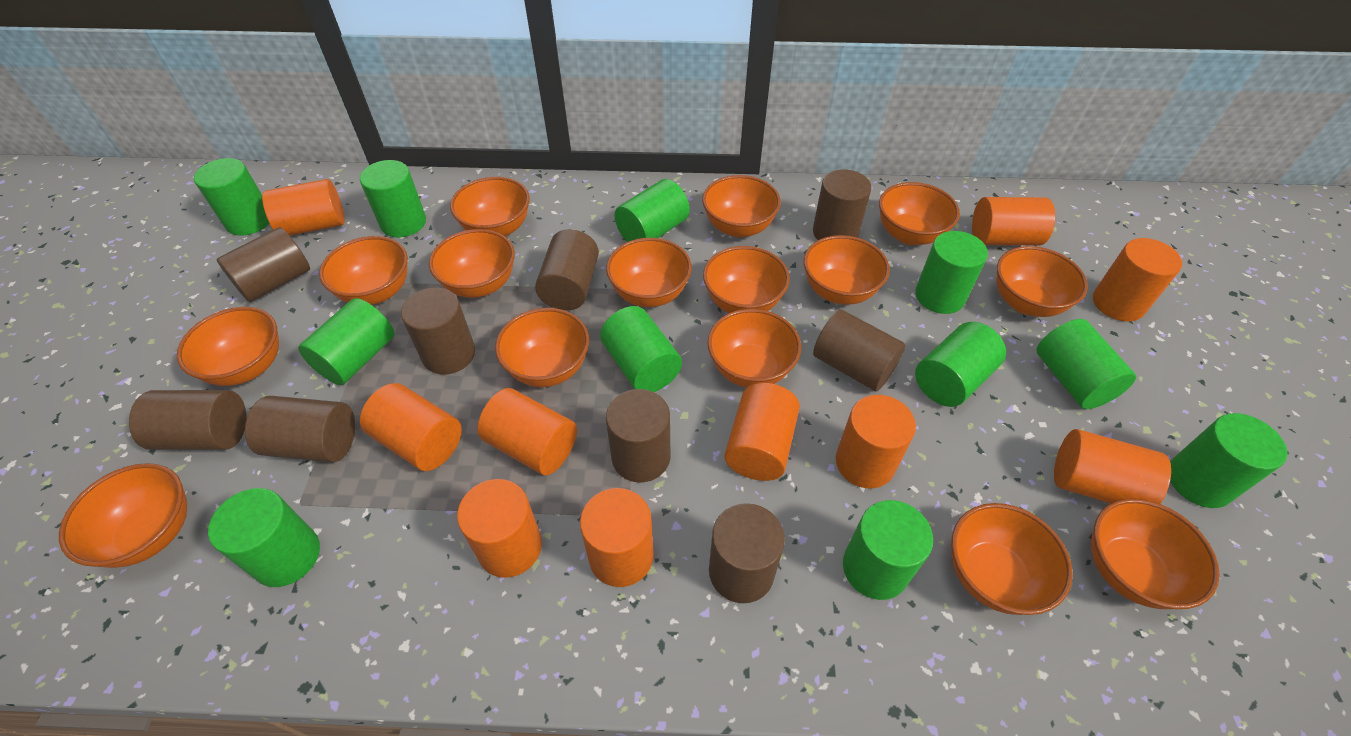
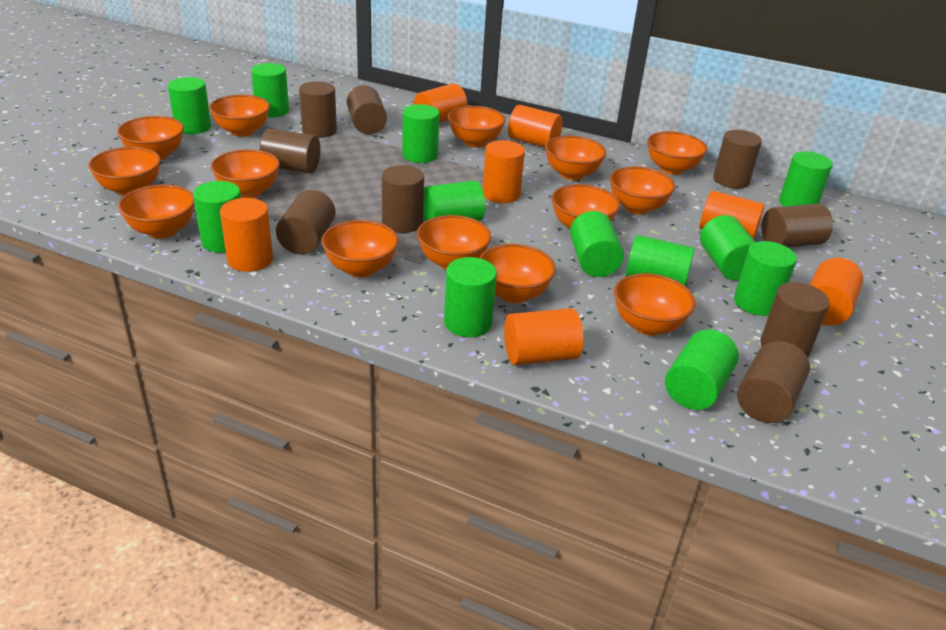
green cylinder: 11 -> 12
orange bowl: 15 -> 14
orange cylinder: 10 -> 7

